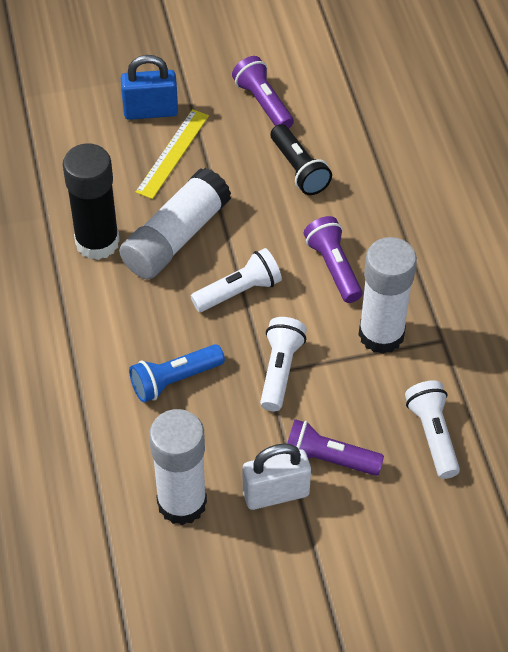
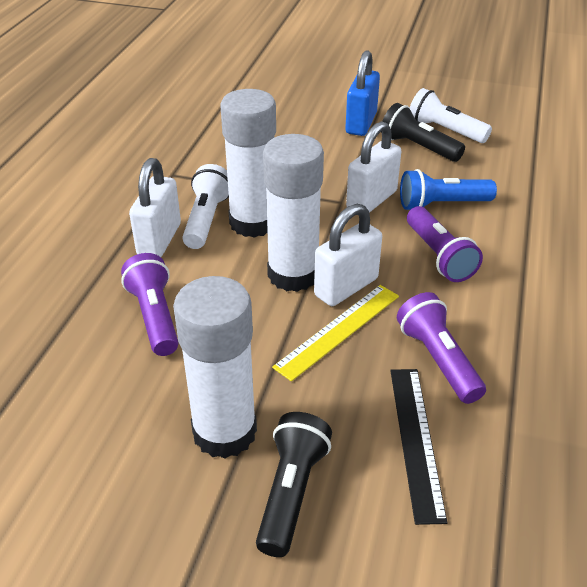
black flashlight: 1 -> 2
black glue stick: 1 -> 0
black ruler: 0 -> 1
white flashlight: 3 -> 2
white padlock: 1 -> 3

